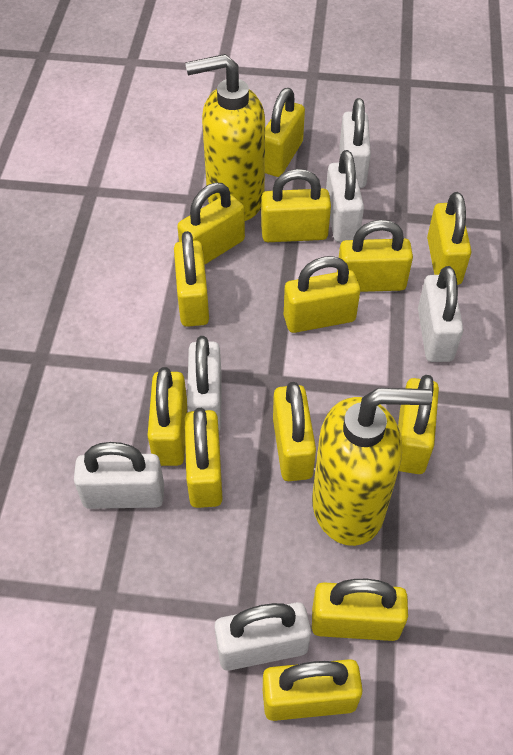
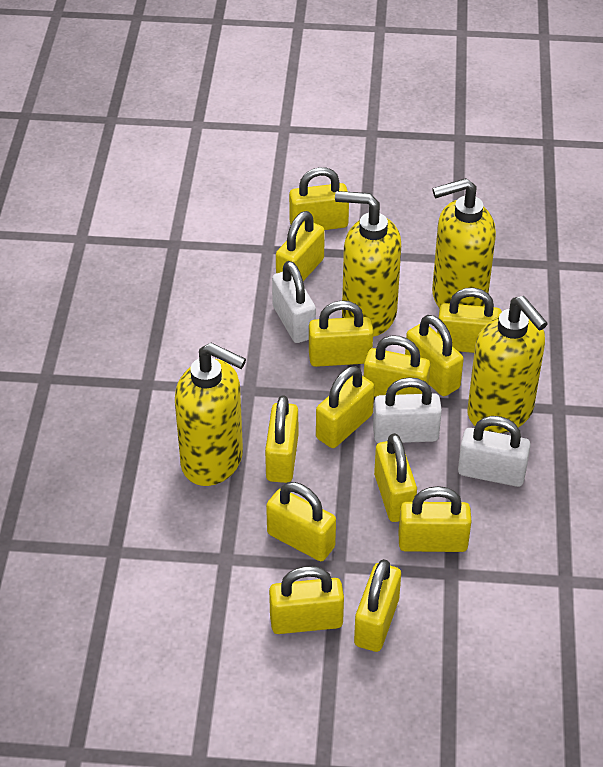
white padlock: 6 -> 3
yellow soap dispenser: 2 -> 4

